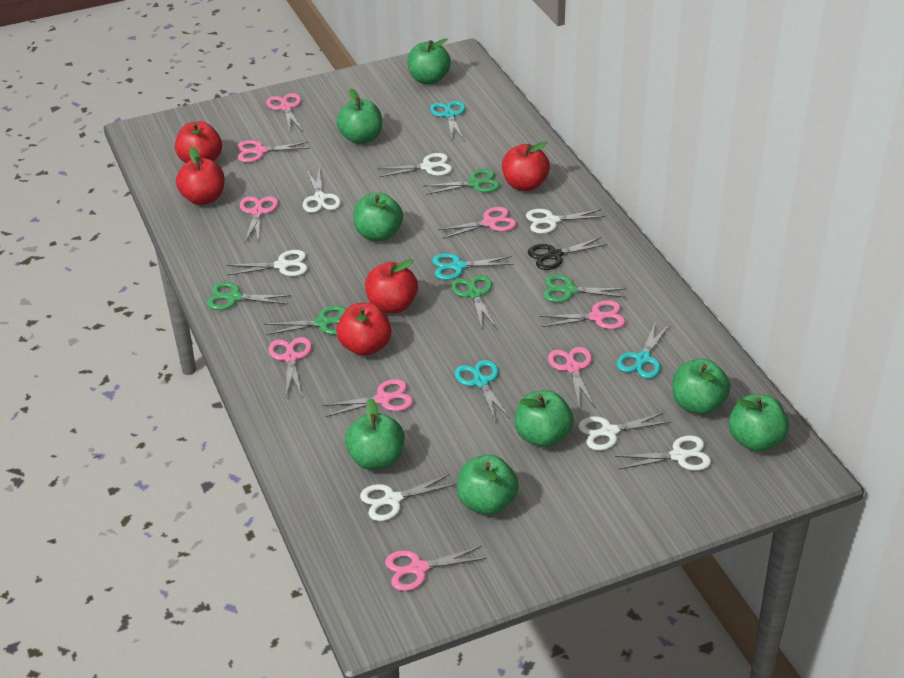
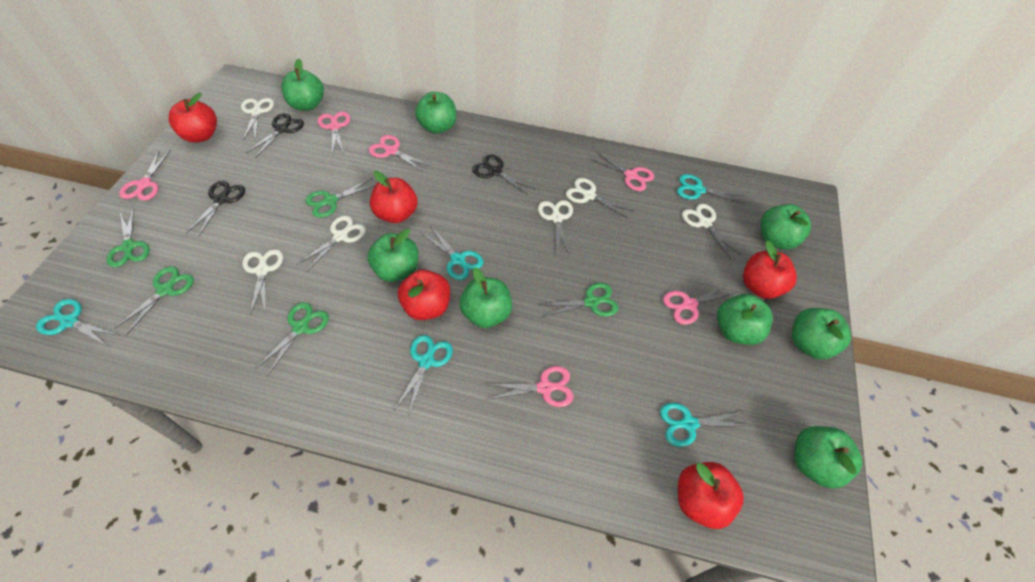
black scissors: 1 -> 3
pink scissors: 9 -> 6
turquoise scissors: 4 -> 5
white scissors: 7 -> 6

